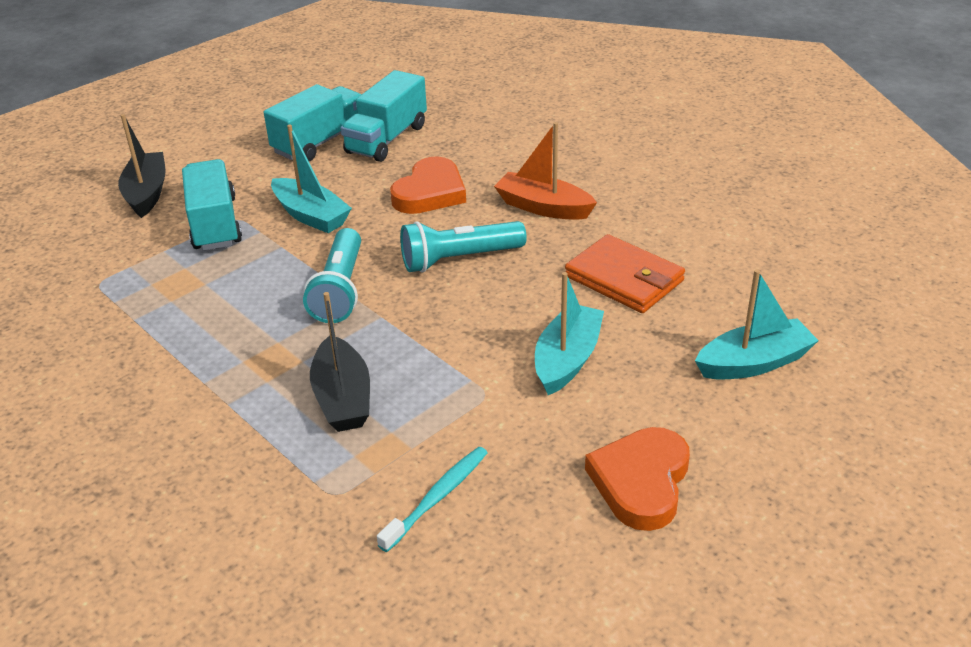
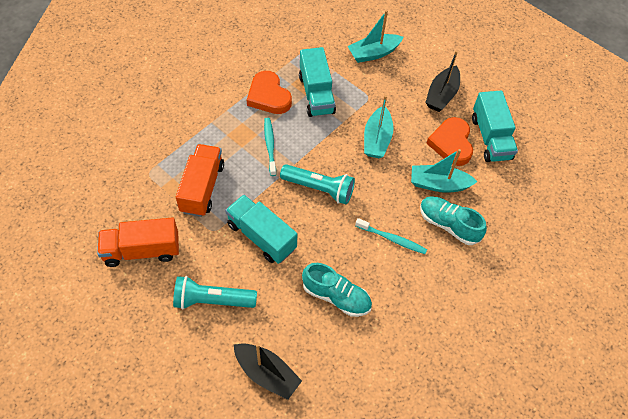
orange boat: 1 -> 0
orange truck: 0 -> 2
orange wallet: 1 -> 0
turquoise shoe: 0 -> 2
turquoise toothbrush: 1 -> 2

